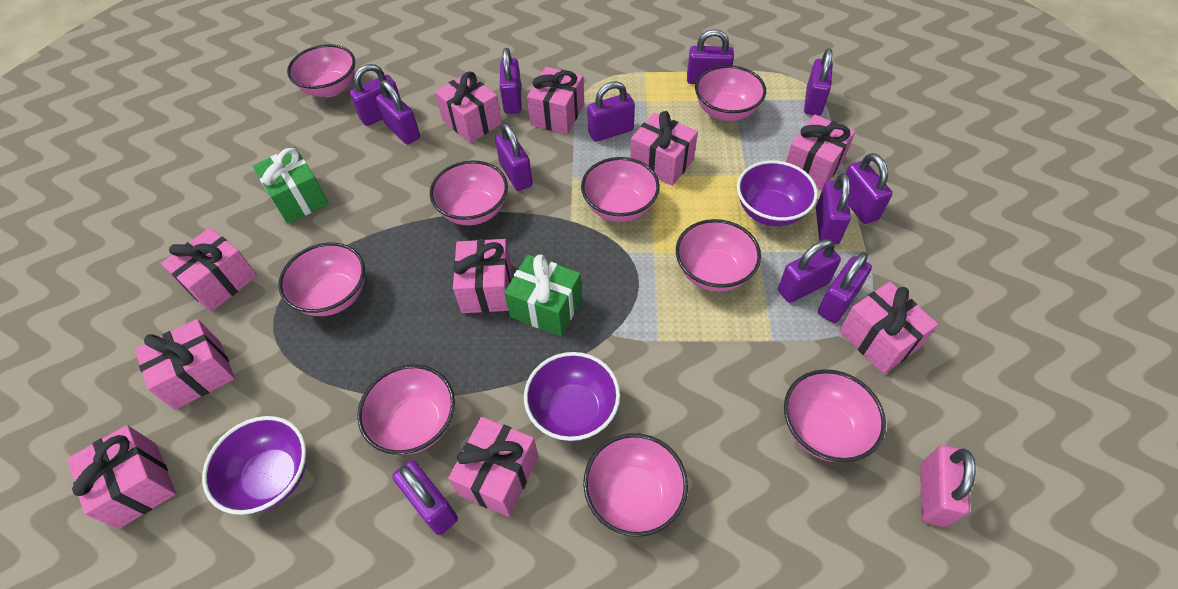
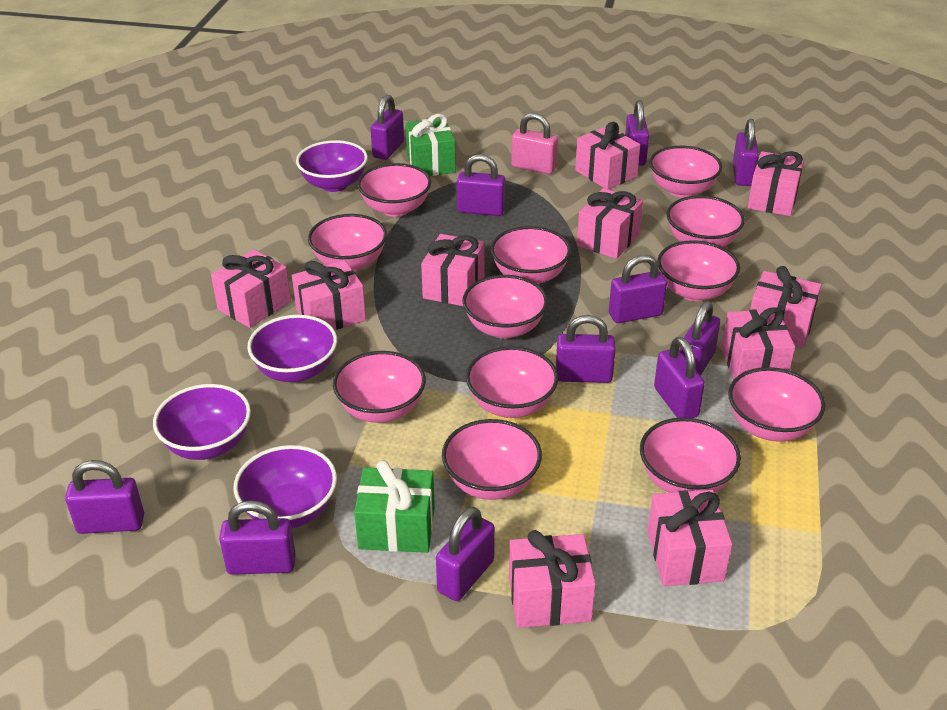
pink bowl: 9 -> 12
purple bowl: 3 -> 4
purple padlock: 12 -> 11

